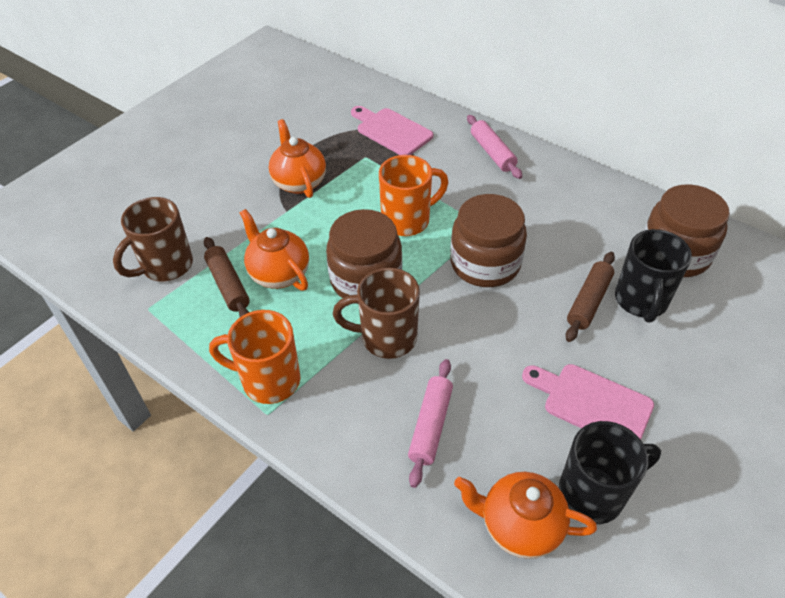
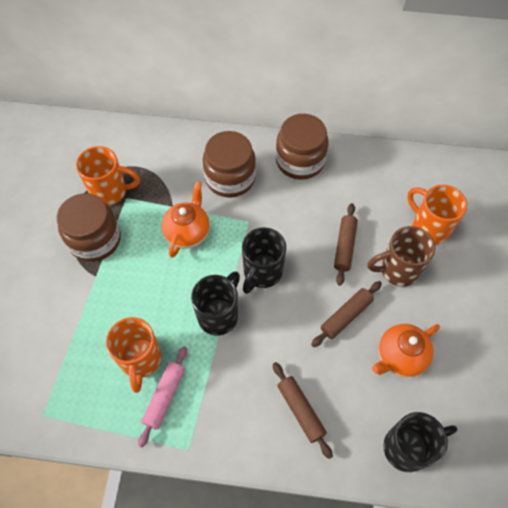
black mug: 2 -> 3
brown mug: 2 -> 1
brown rolling pin: 2 -> 3
orange mug: 2 -> 3
orange teapot: 3 -> 2
pink cutting board: 2 -> 0
pink rolling pin: 2 -> 1

